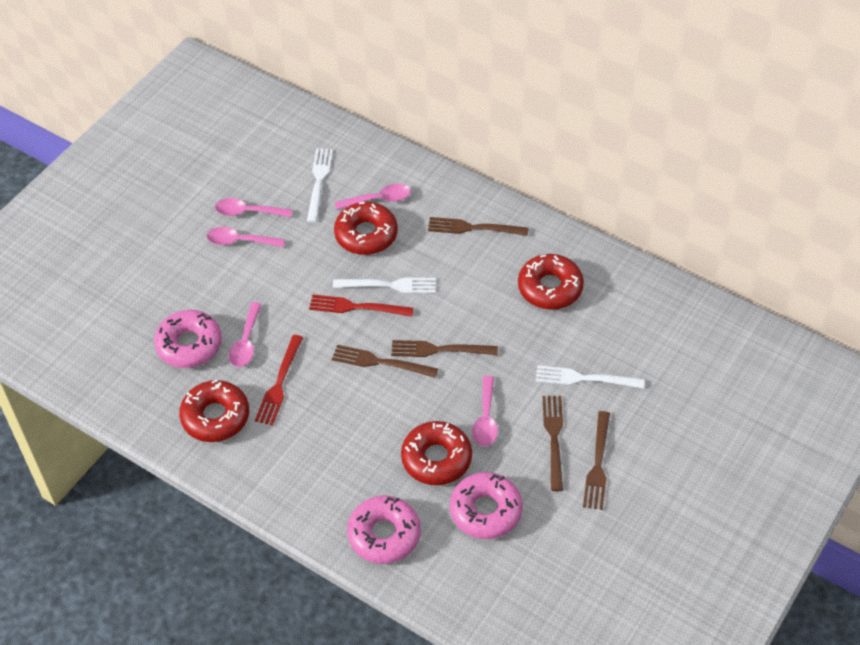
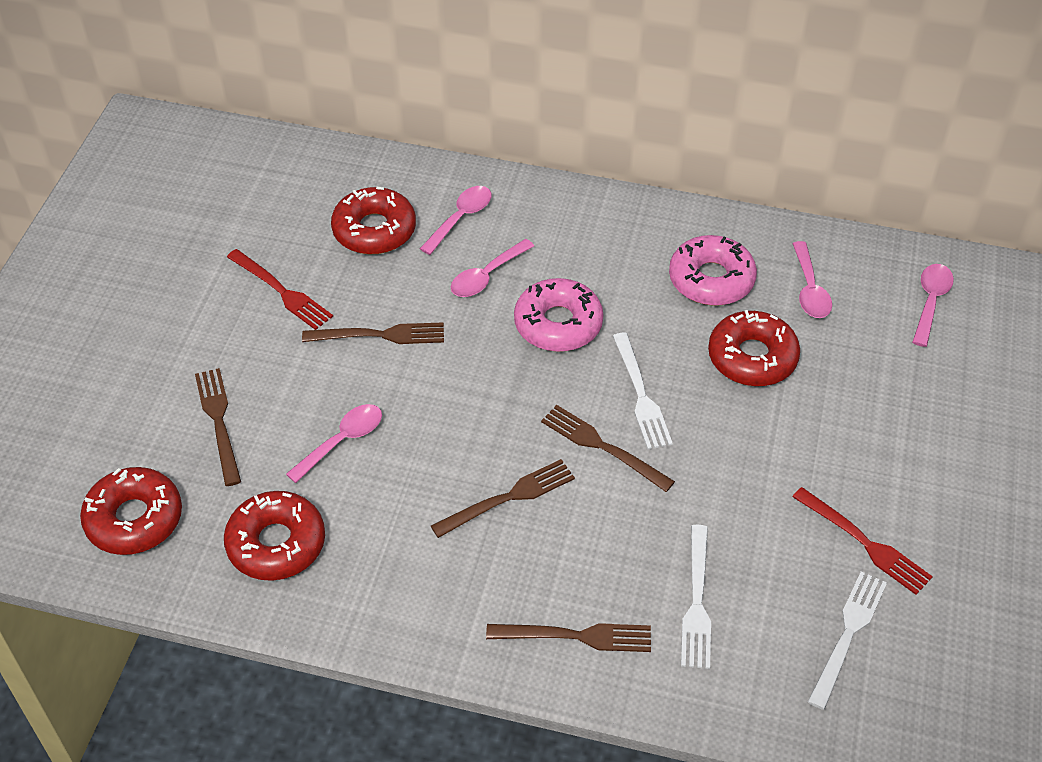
pink donut: 3 -> 2

